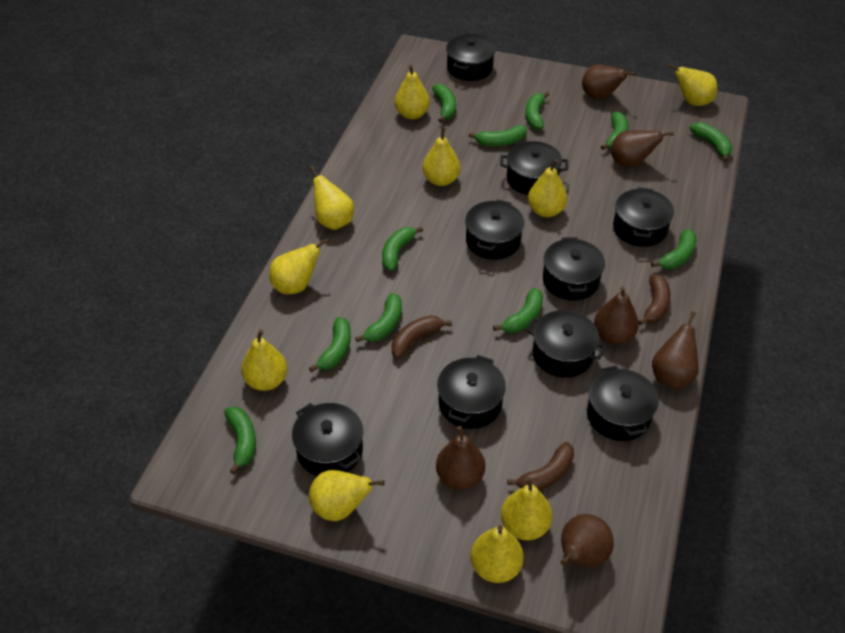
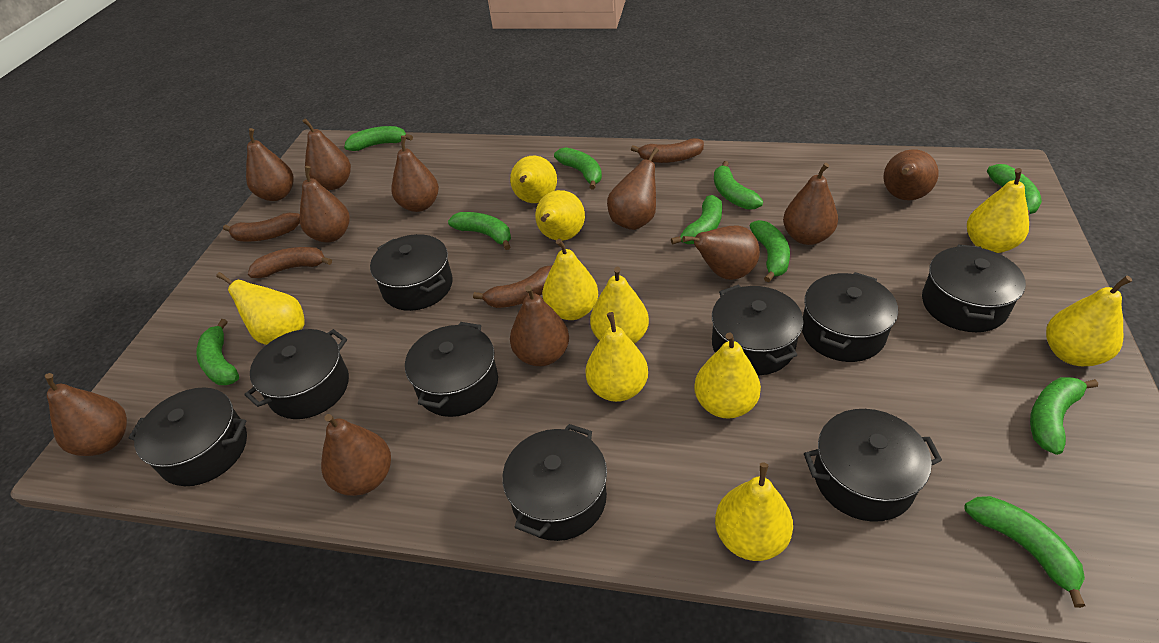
brown banana: 3 -> 4
brown pear: 6 -> 11
green banana: 11 -> 10

